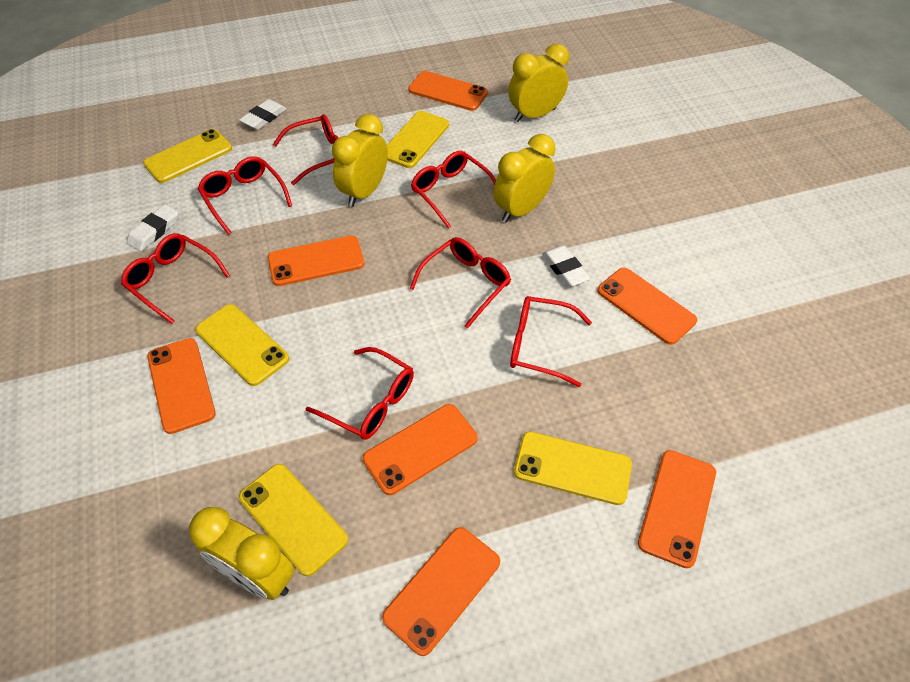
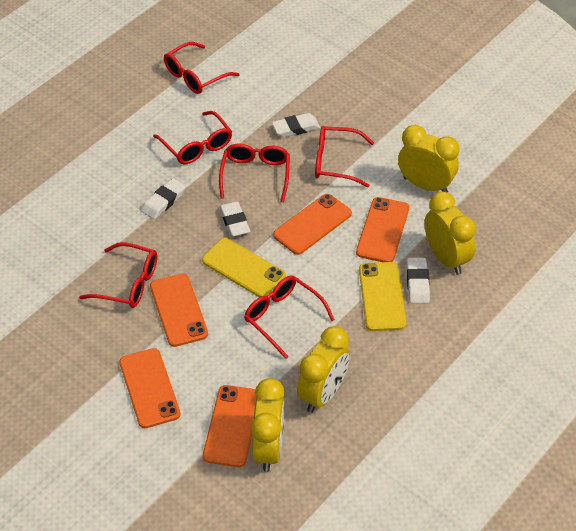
orange phone: 7 -> 5
red glasses: 7 -> 6
white eraser: 3 -> 4
yellow phone: 5 -> 2

